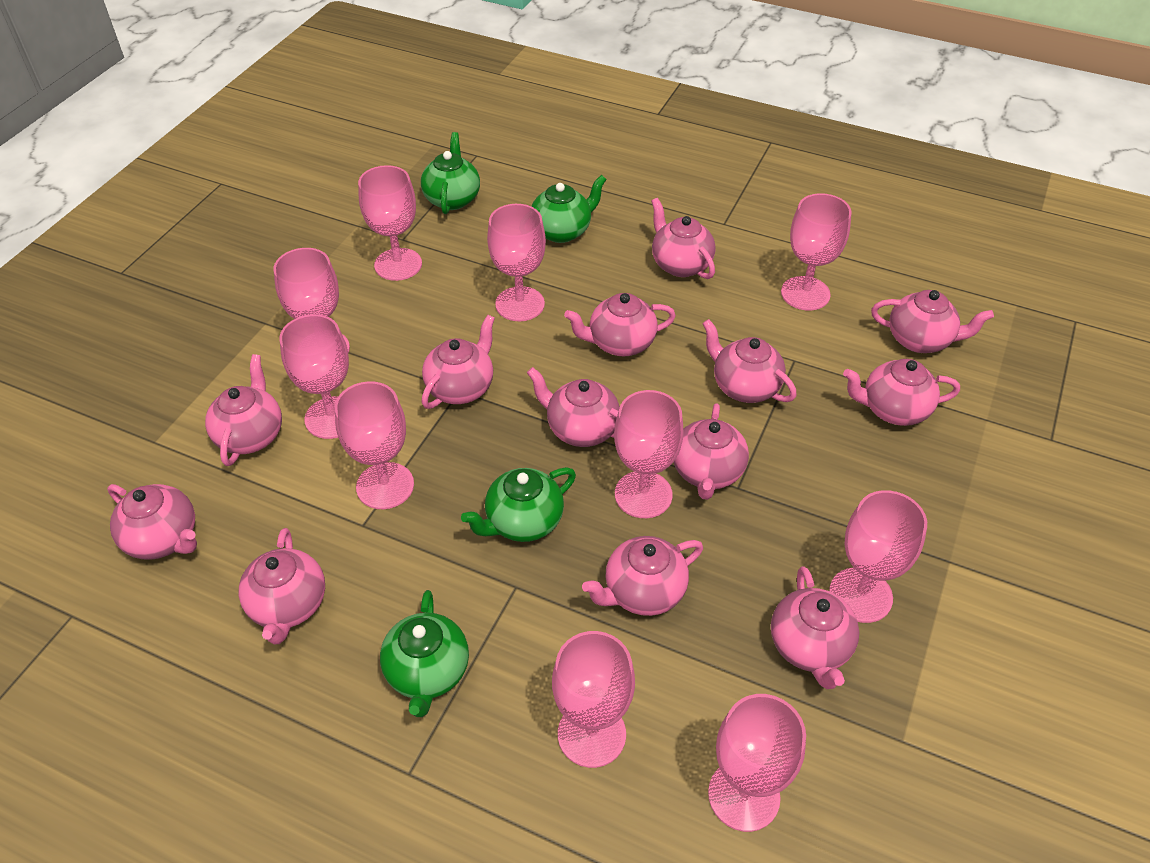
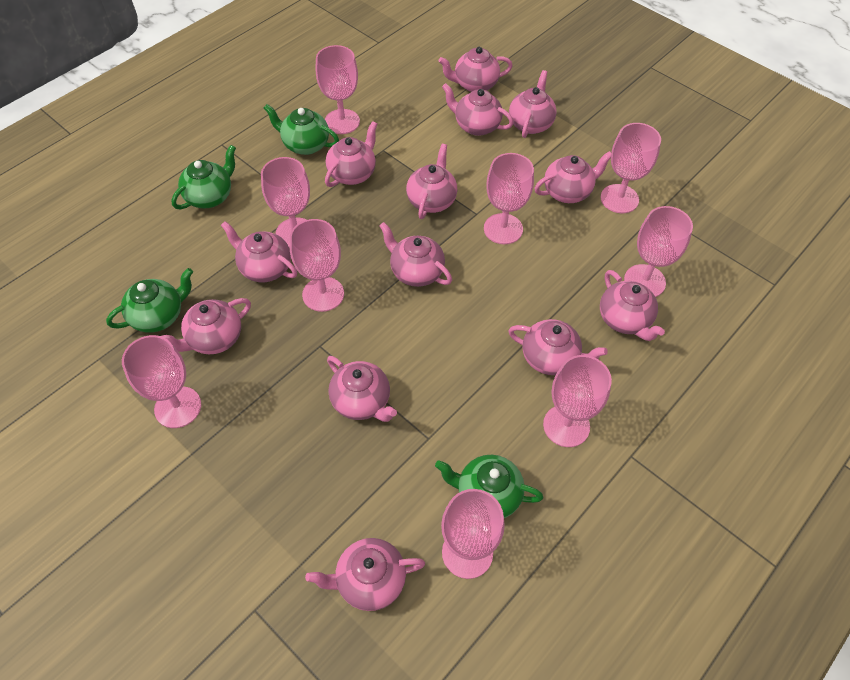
pink goblet: 10 -> 9

